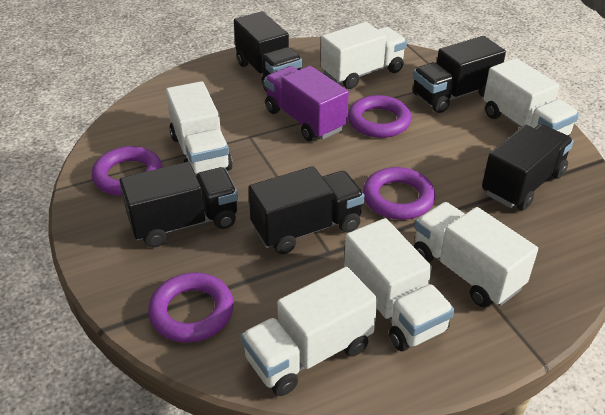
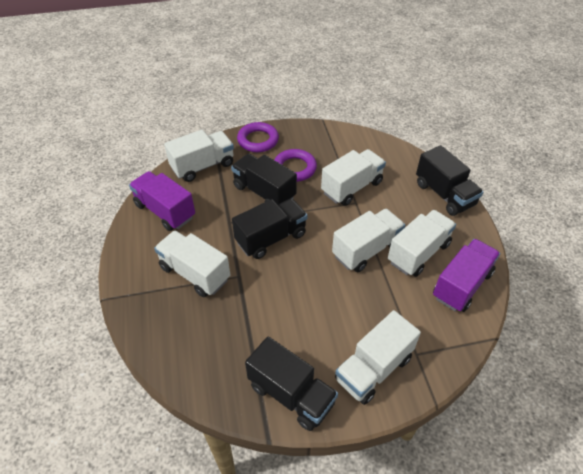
black truck: 5 -> 4
purple ring: 4 -> 2
purple truck: 1 -> 2

